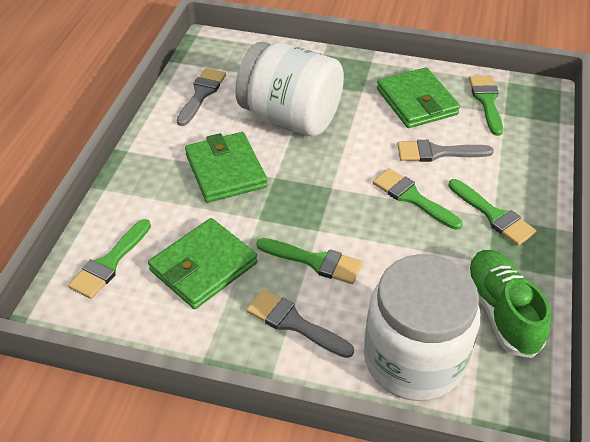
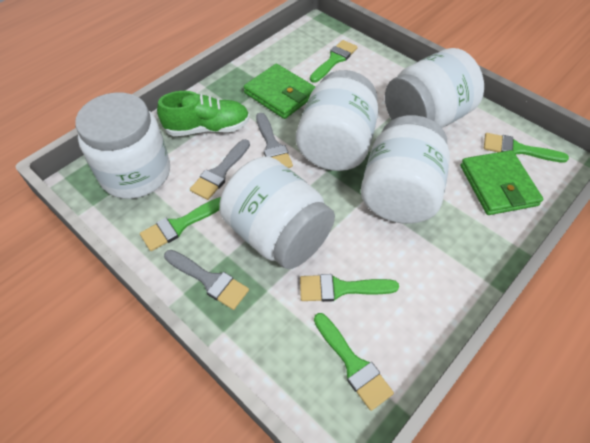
green wallet: 3 -> 2
white jar: 2 -> 5

